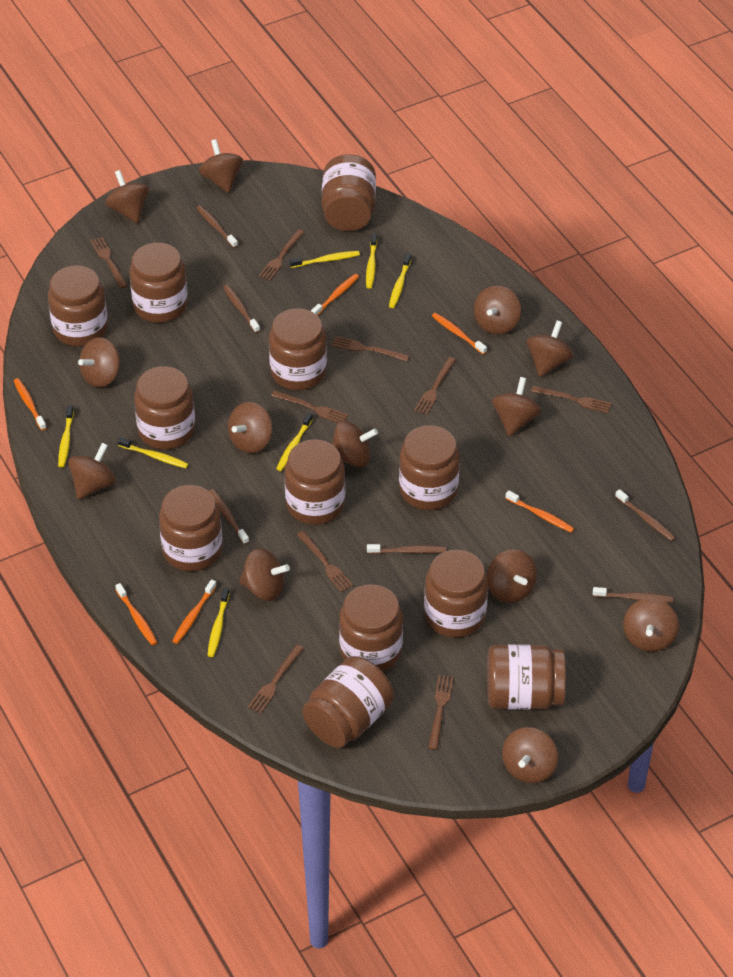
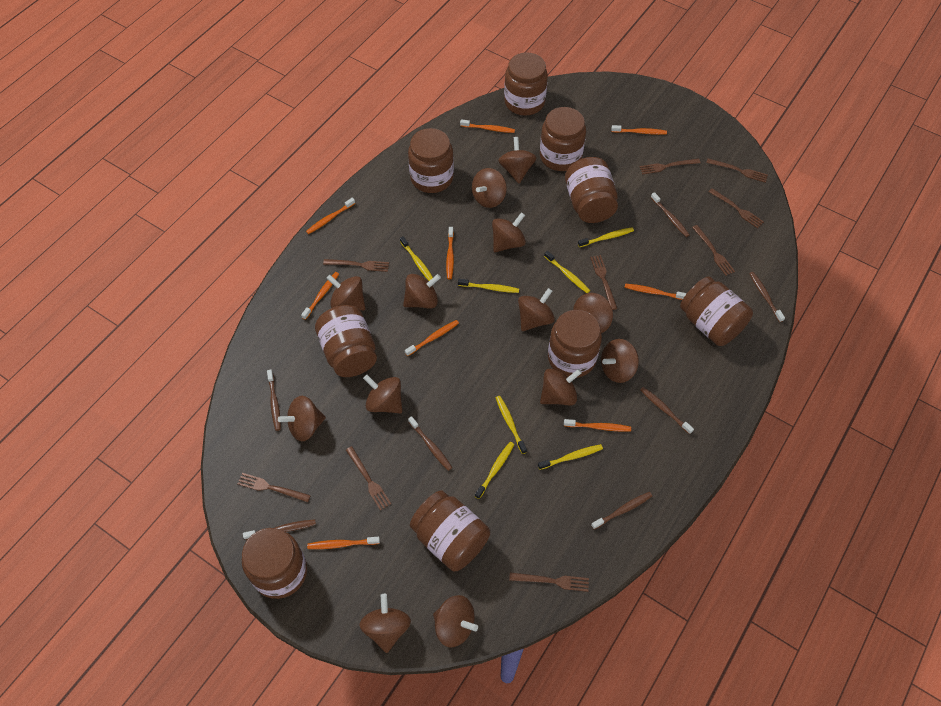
brown jar: 12 -> 9
brown toothbrush: 6 -> 7
orange toothbrush: 6 -> 9

